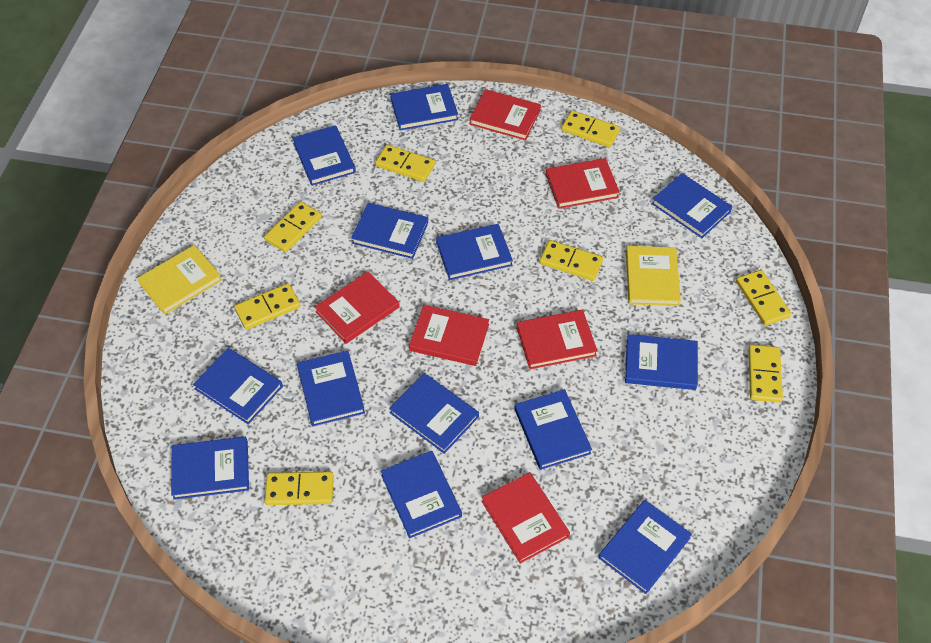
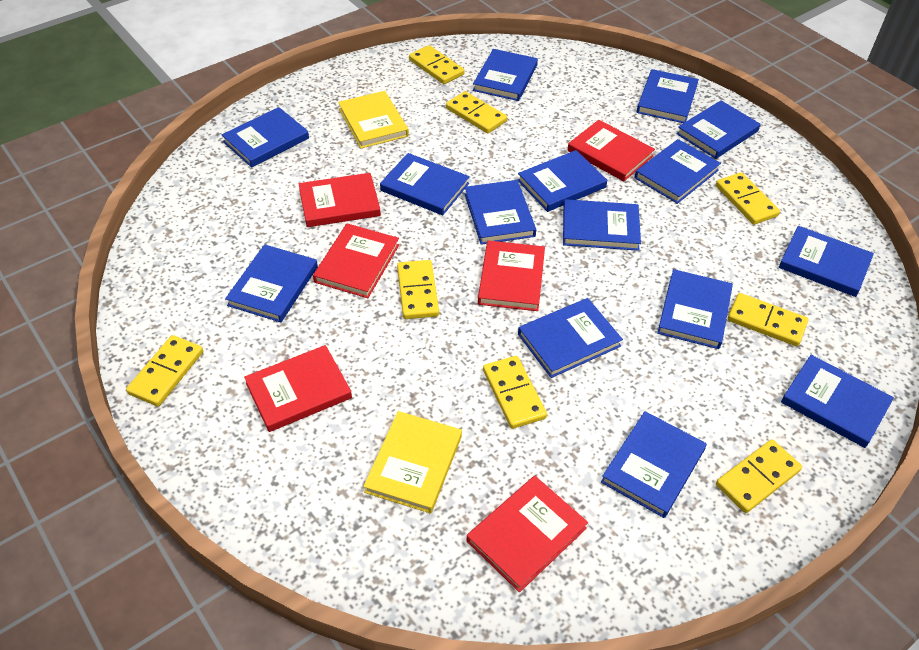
blue book: 13 -> 15

